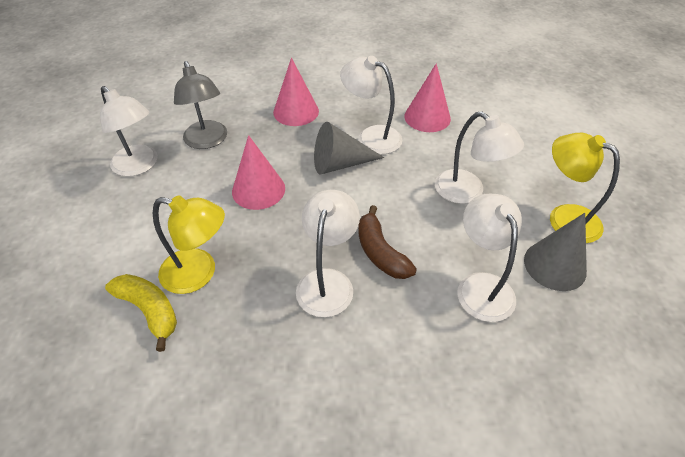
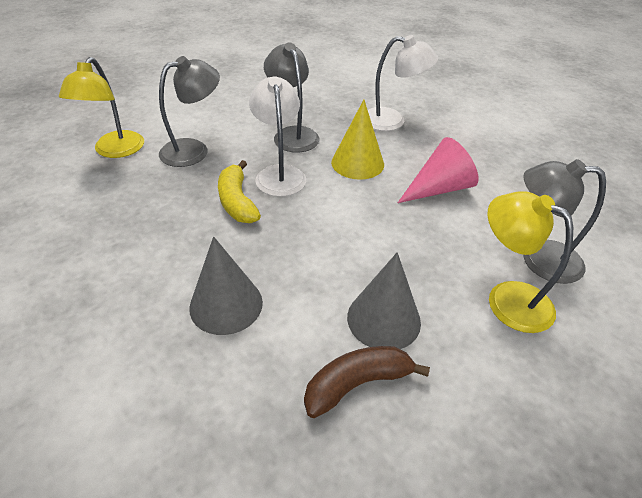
grey lamp: 1 -> 3
pink cone: 3 -> 1
white lamp: 5 -> 2
yellow cone: 0 -> 1

